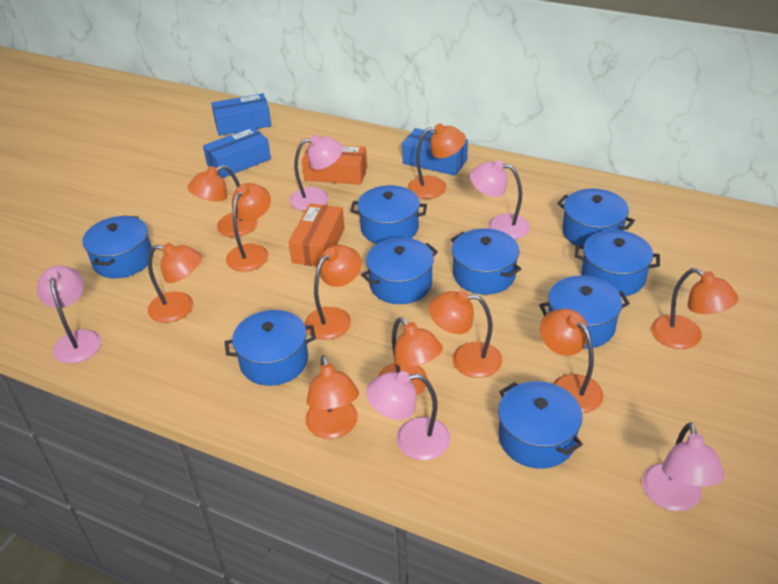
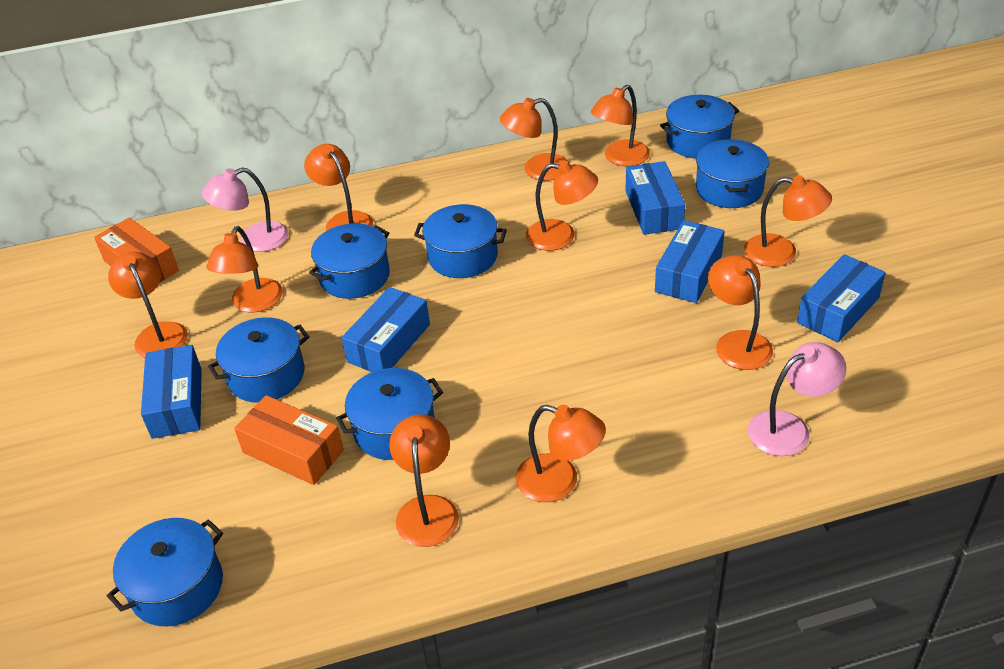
blue box: 3 -> 5
blue pot: 9 -> 7
pink lamp: 5 -> 2

